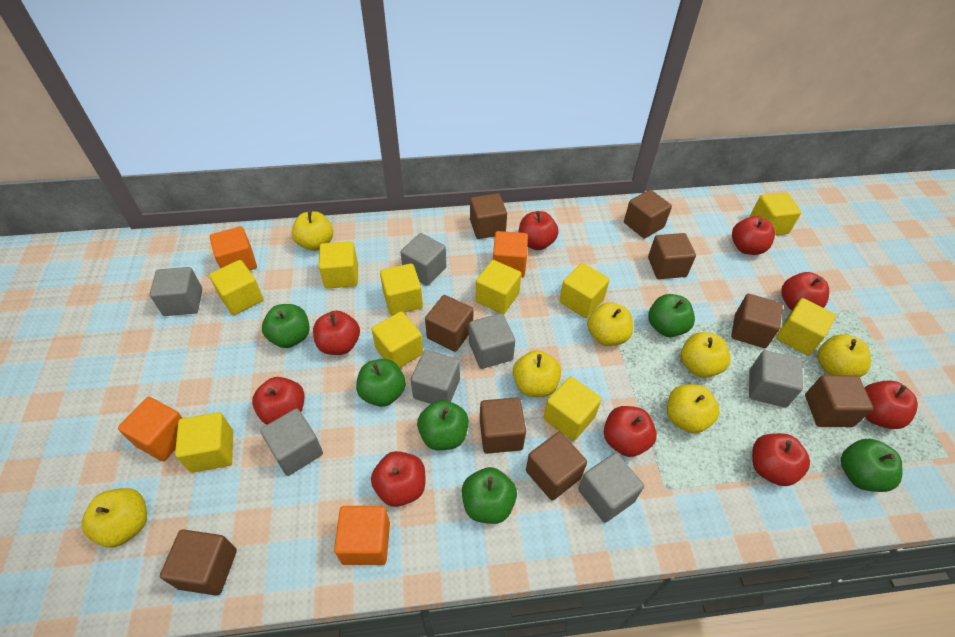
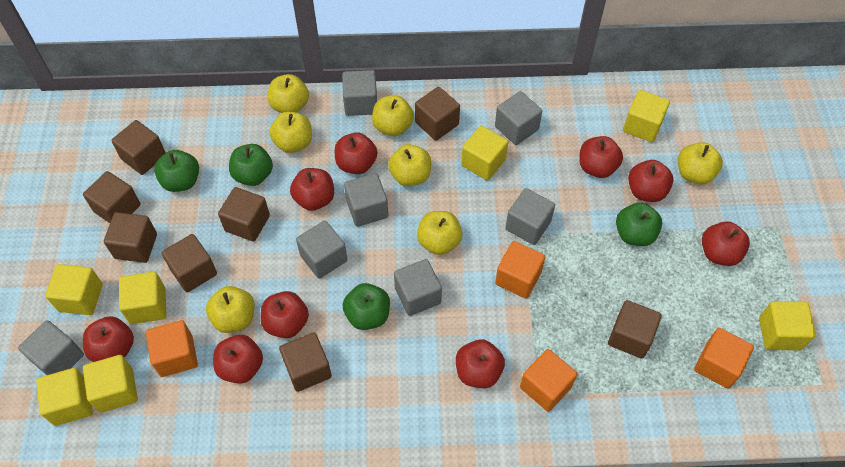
brown cube: 9 -> 8
green apple: 6 -> 4
yellow cube: 10 -> 7

